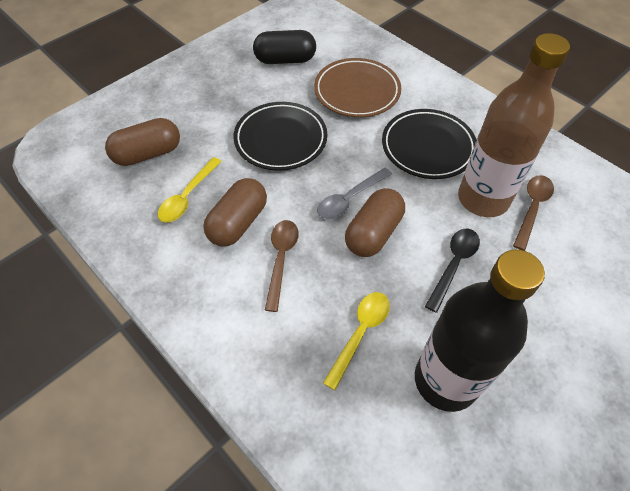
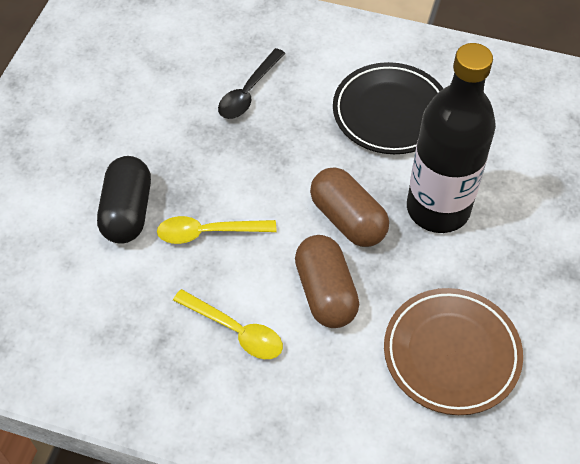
black plate: 2 -> 1
brown bottle: 1 -> 0
brown capsule: 3 -> 2
brown spoon: 2 -> 0
grey spoon: 1 -> 0

